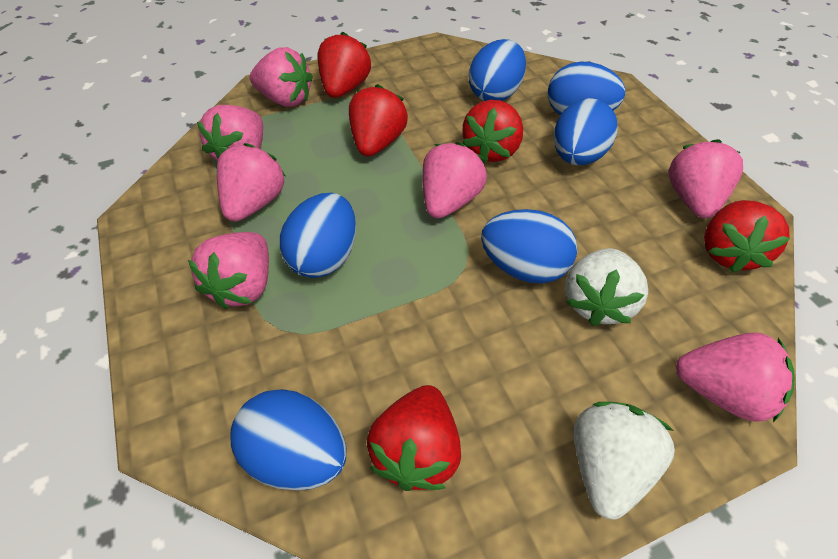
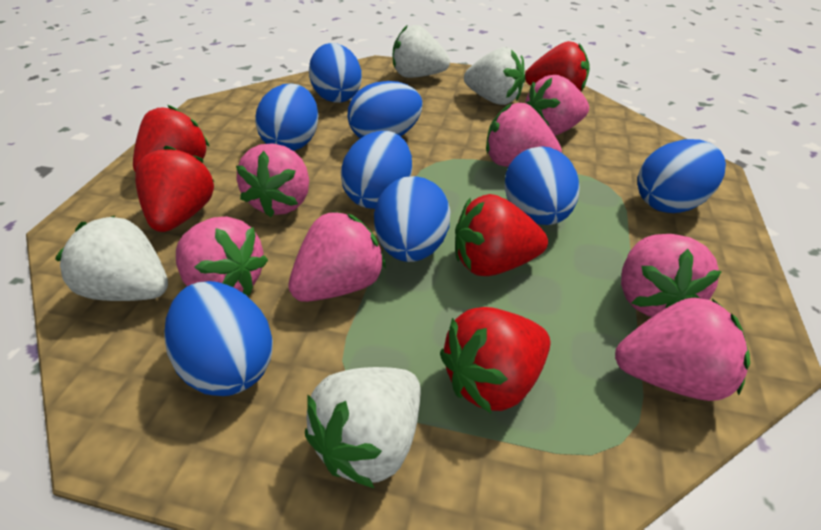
blue egg: 6 -> 8
white strawberry: 2 -> 4

